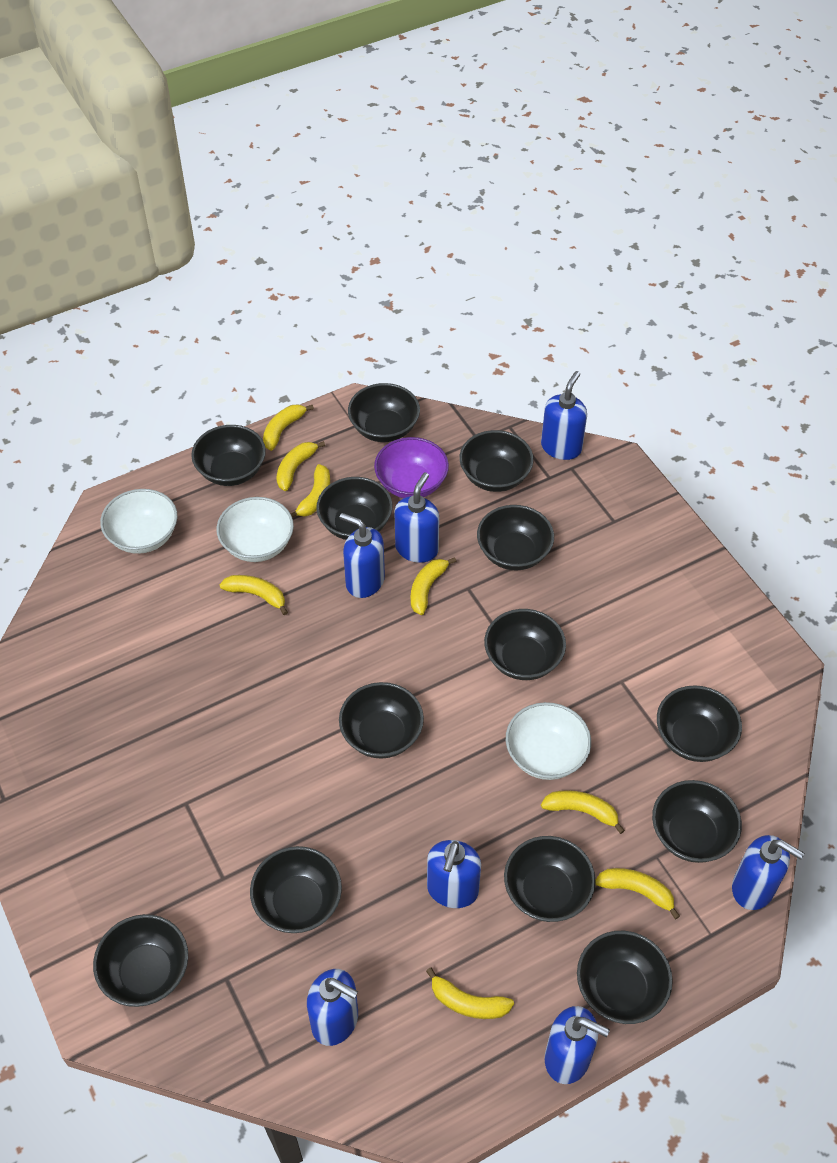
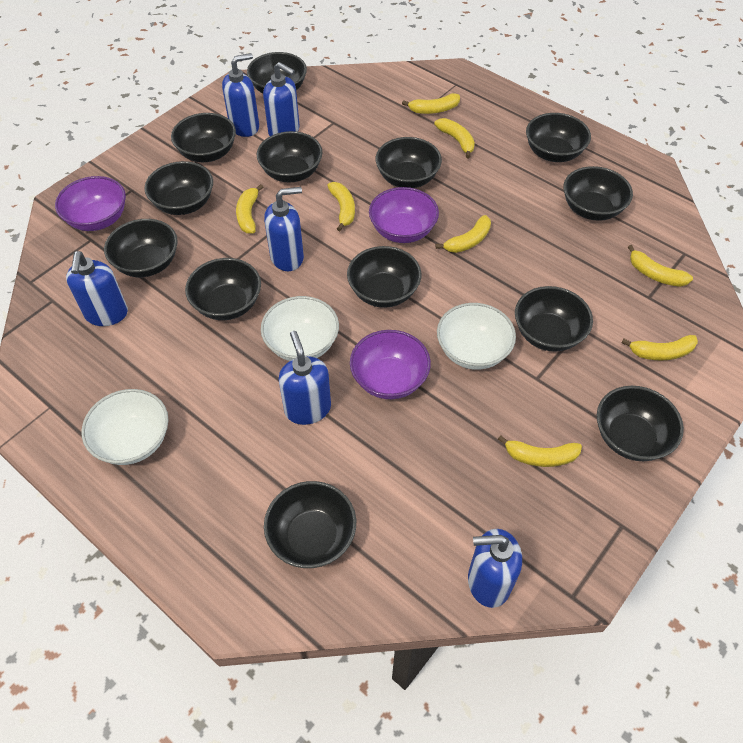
blue soap dispenser: 7 -> 6
purple bowl: 1 -> 3

